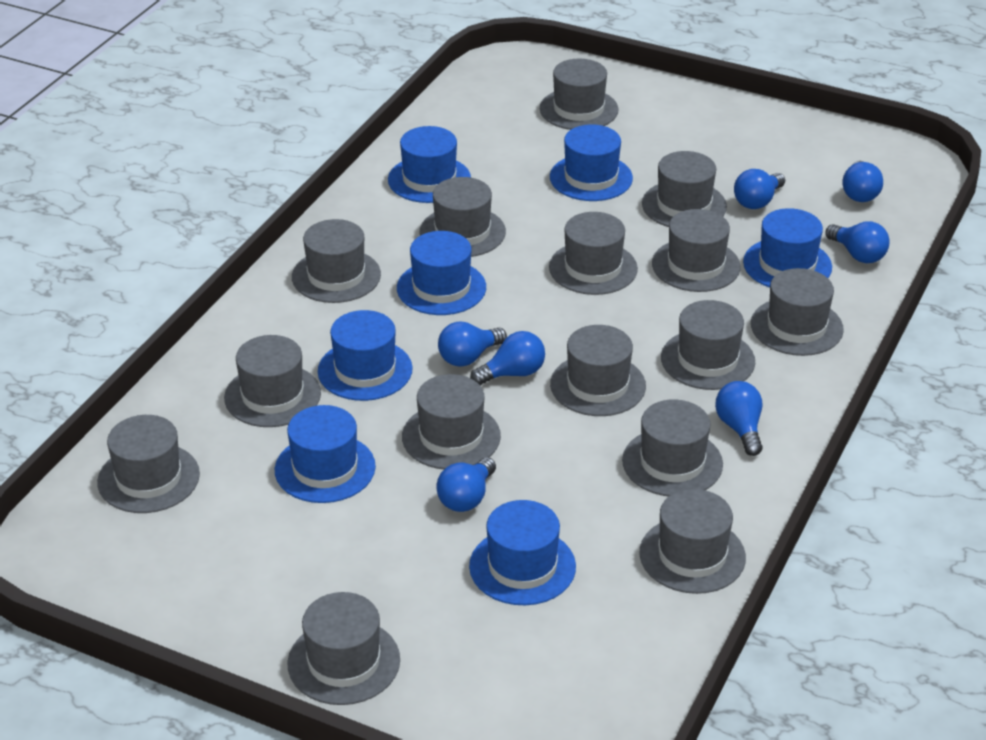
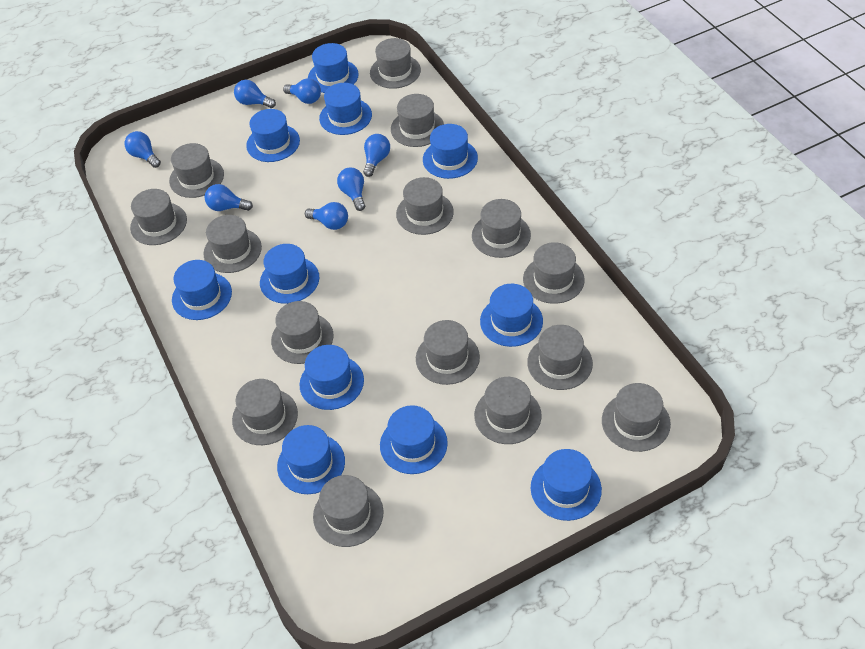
blue hat: 7 -> 11

